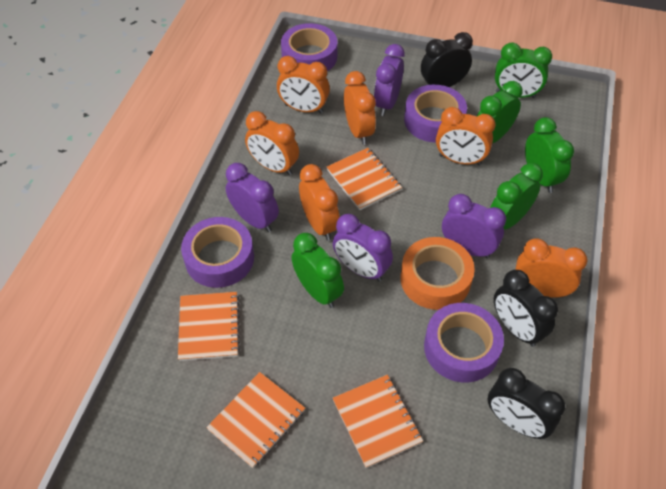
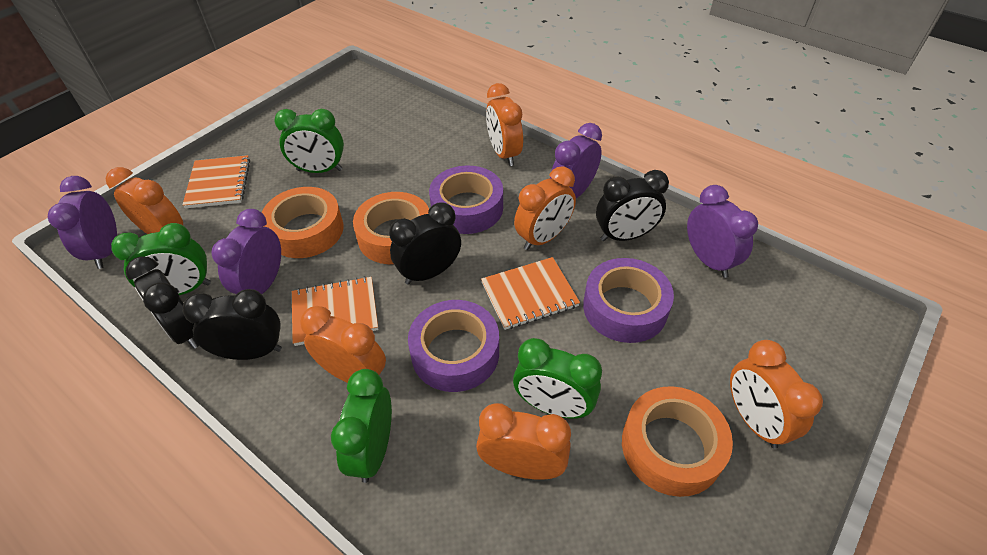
black clock: 3 -> 4
green clock: 5 -> 4
orange notebook: 4 -> 3
orange tape: 1 -> 3
purple tape: 4 -> 3

